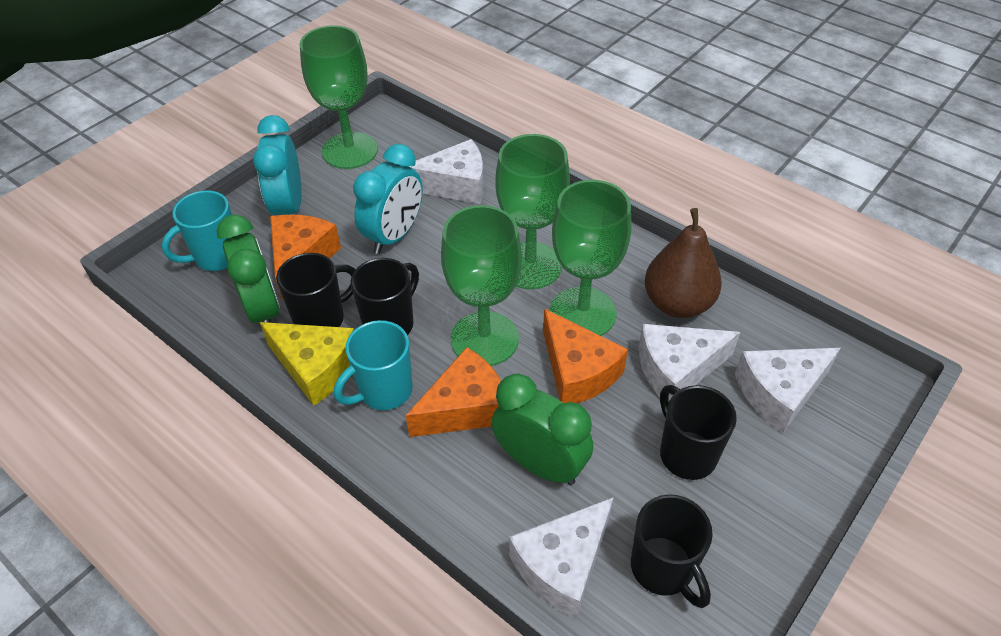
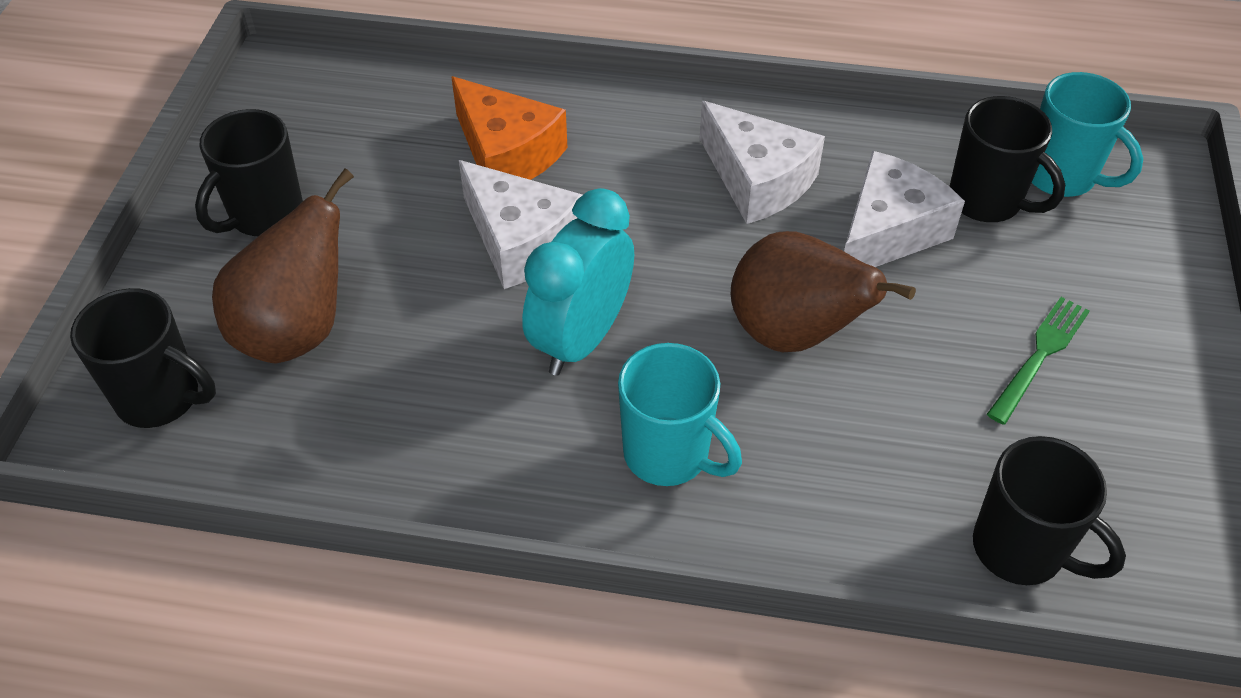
brown pear: 1 -> 2
green clock: 2 -> 0
green fork: 0 -> 1
green goblet: 4 -> 0
orange cheese: 3 -> 1
turquoise clock: 2 -> 1
white cheese: 4 -> 3
yellow cheese: 1 -> 0

